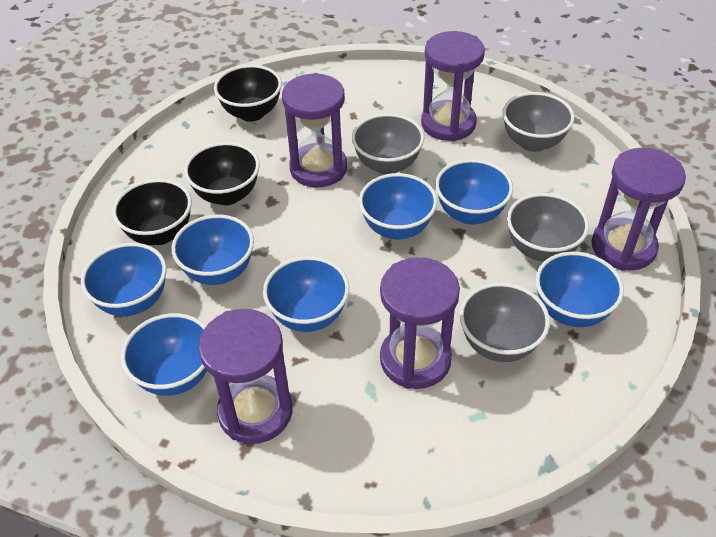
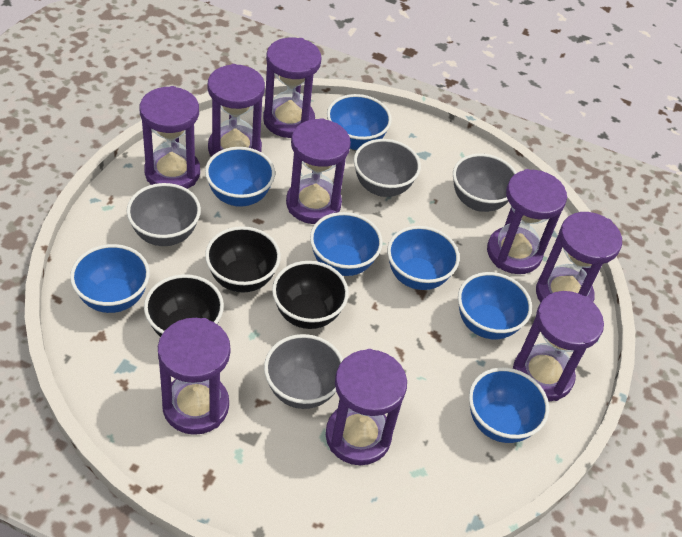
purple hourglass: 5 -> 9

